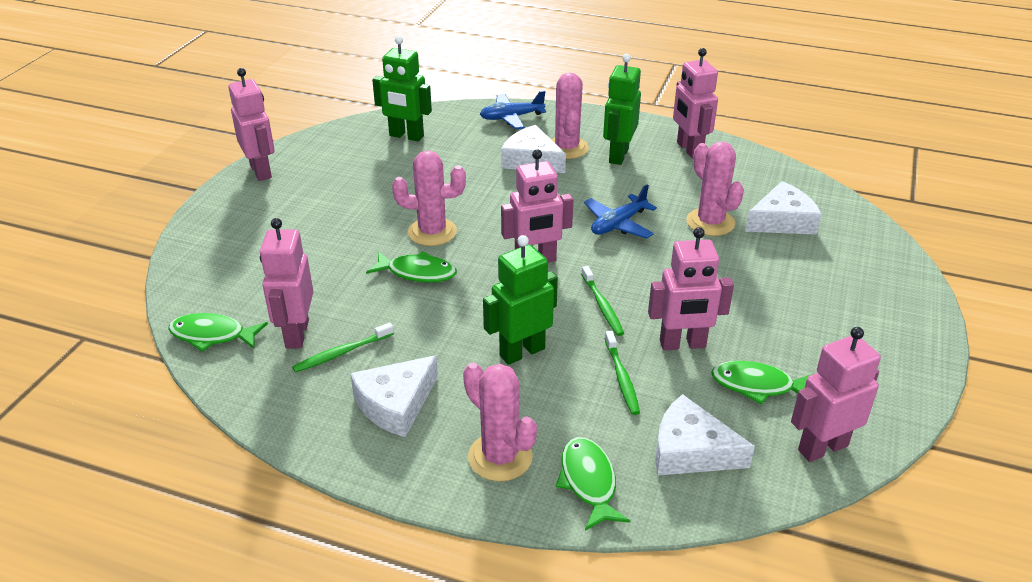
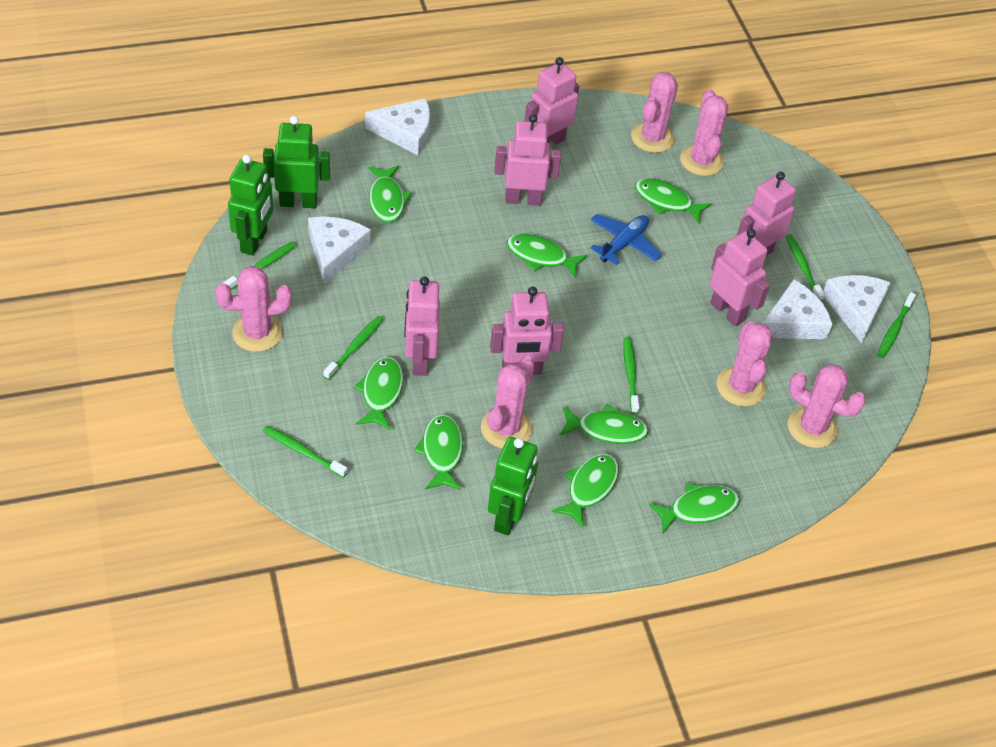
blue plane: 2 -> 1
green fish: 4 -> 8
green toothbrush: 3 -> 6
pink cactus: 4 -> 6

